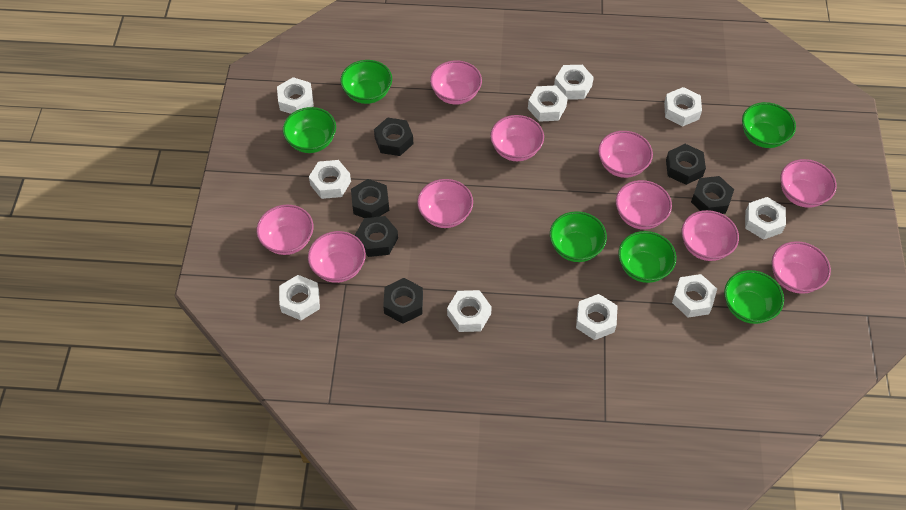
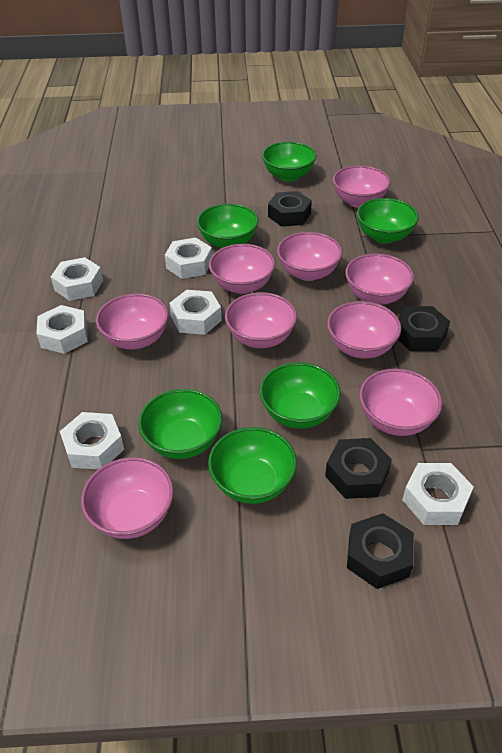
black nut: 6 -> 4
pink bowl: 10 -> 9
white nut: 10 -> 6

